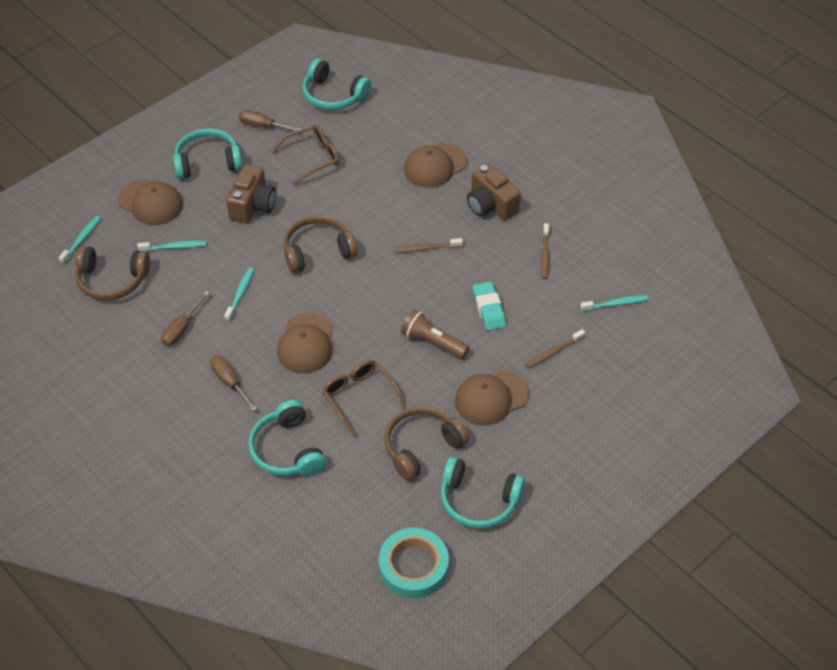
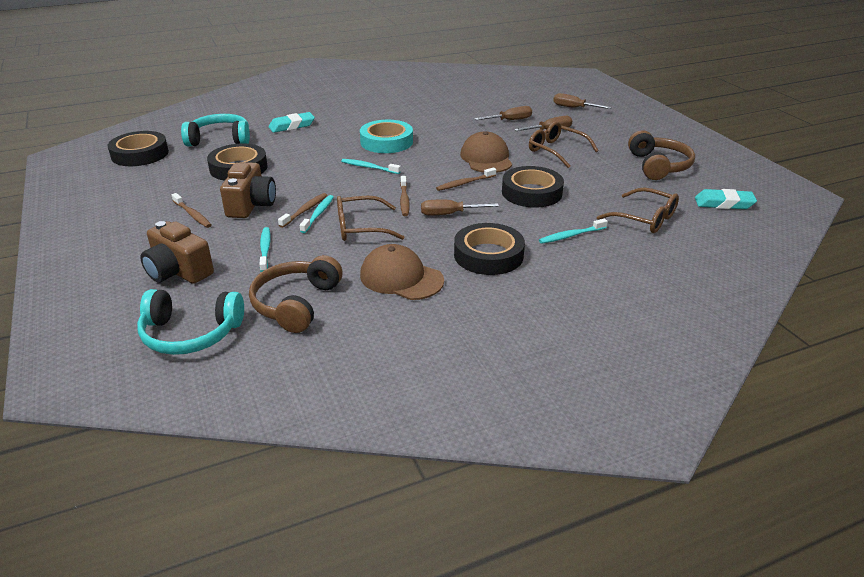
black tape: 0 -> 4
brown cap: 4 -> 2
brown flashlight: 1 -> 0
brown glasses: 2 -> 3
brown headphones: 3 -> 2
brown screwdriver: 3 -> 4
brown toothbrush: 3 -> 4
turquoise eraser: 1 -> 2
turquoise headphones: 4 -> 2

